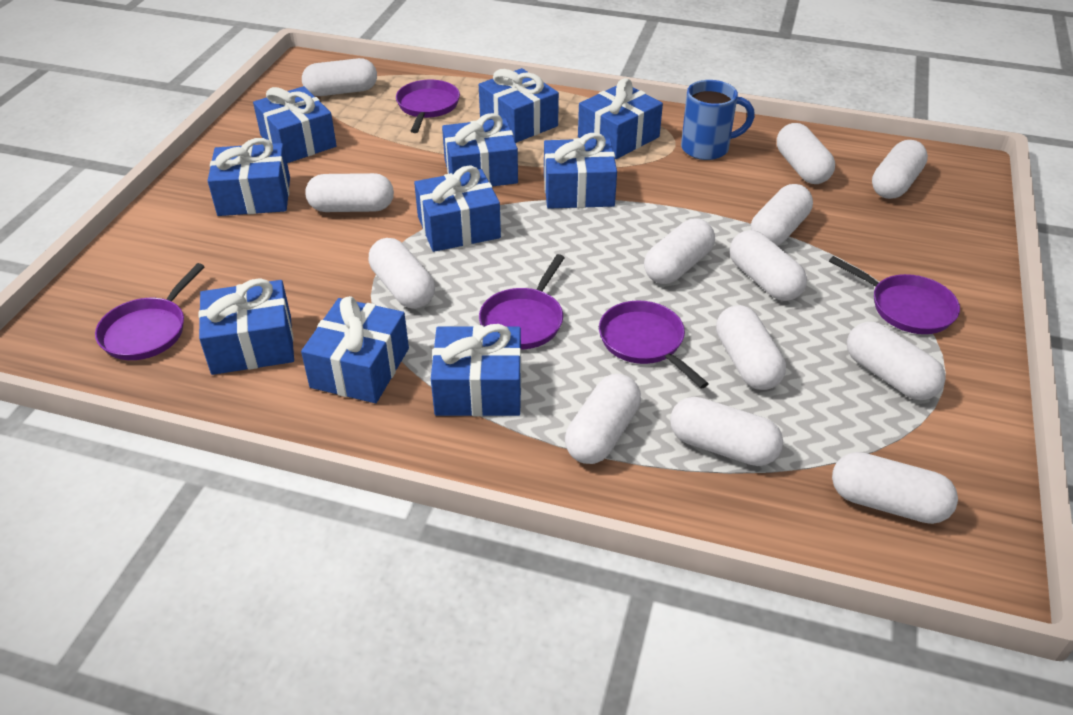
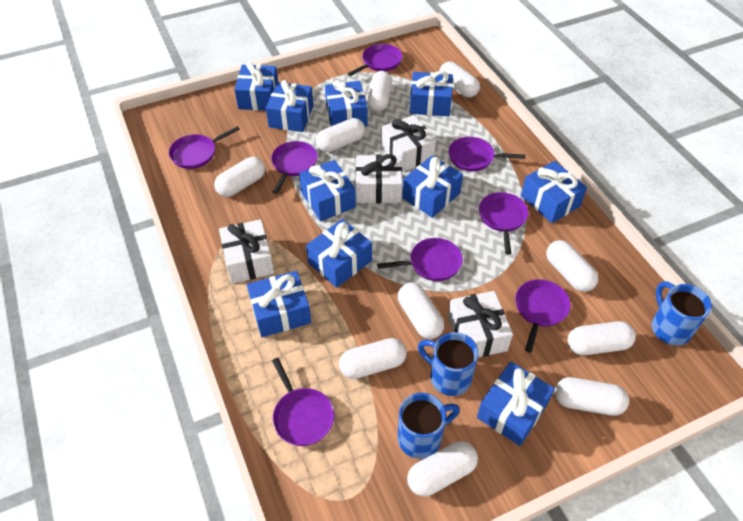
blue mug: 1 -> 3
purple pan: 5 -> 8
white capsule: 13 -> 10
white gift: 0 -> 4

